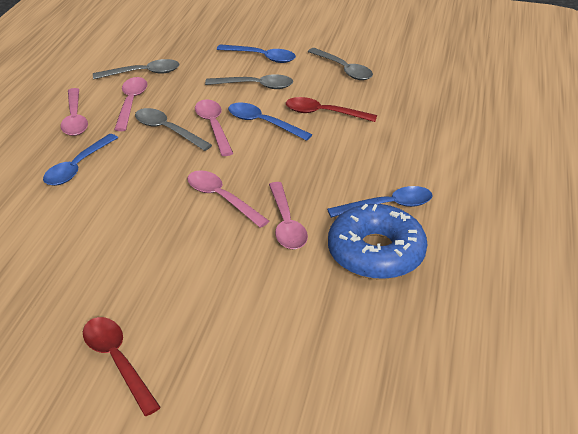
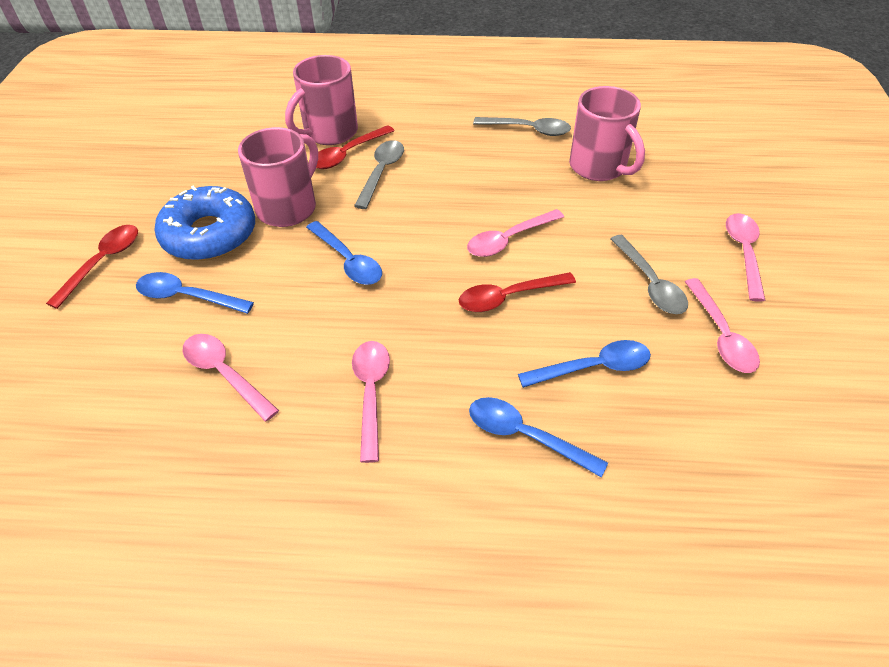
grey spoon: 4 -> 3
pink mug: 0 -> 3
red spoon: 2 -> 3

